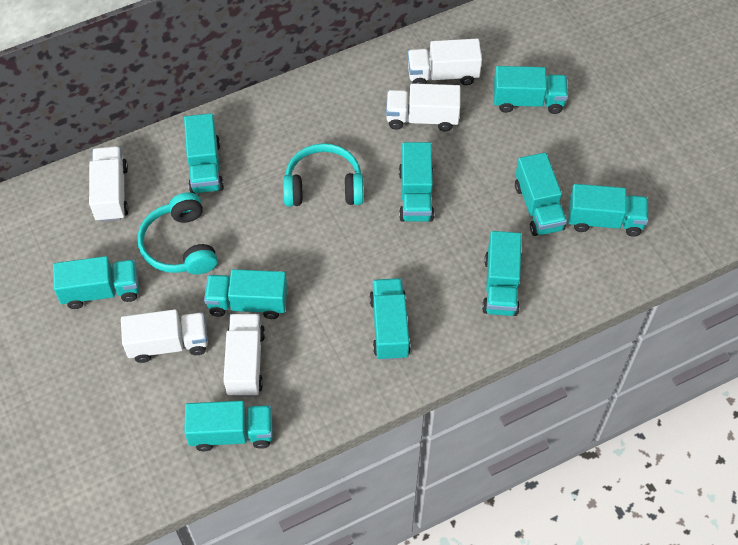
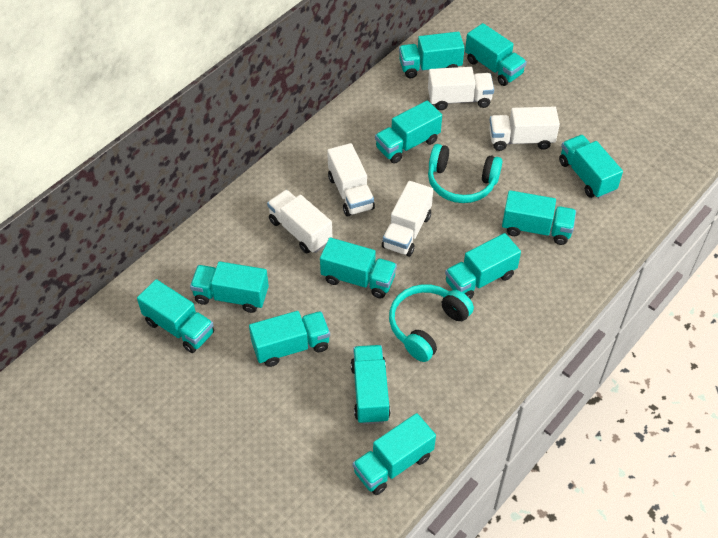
turquoise truck: 10 -> 12

